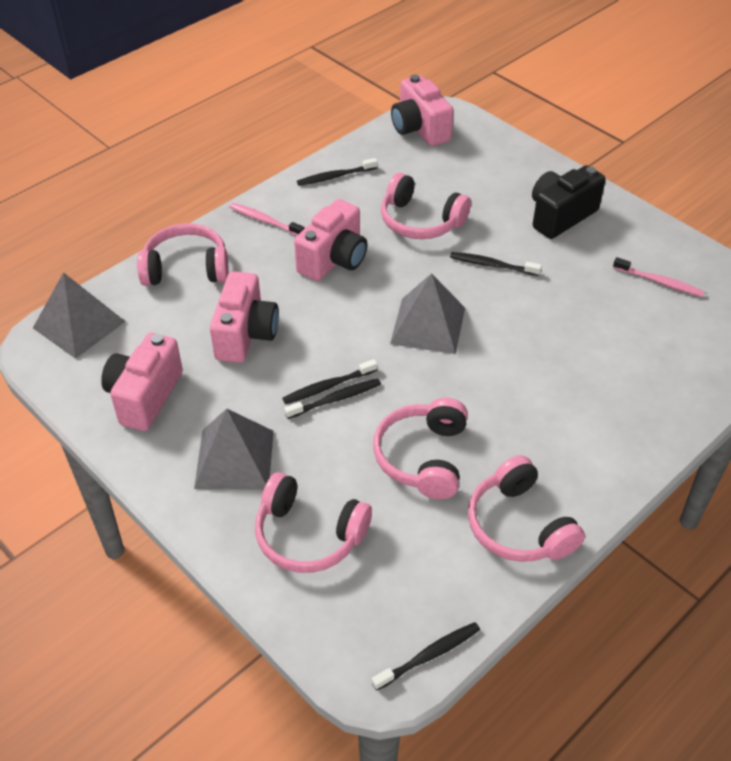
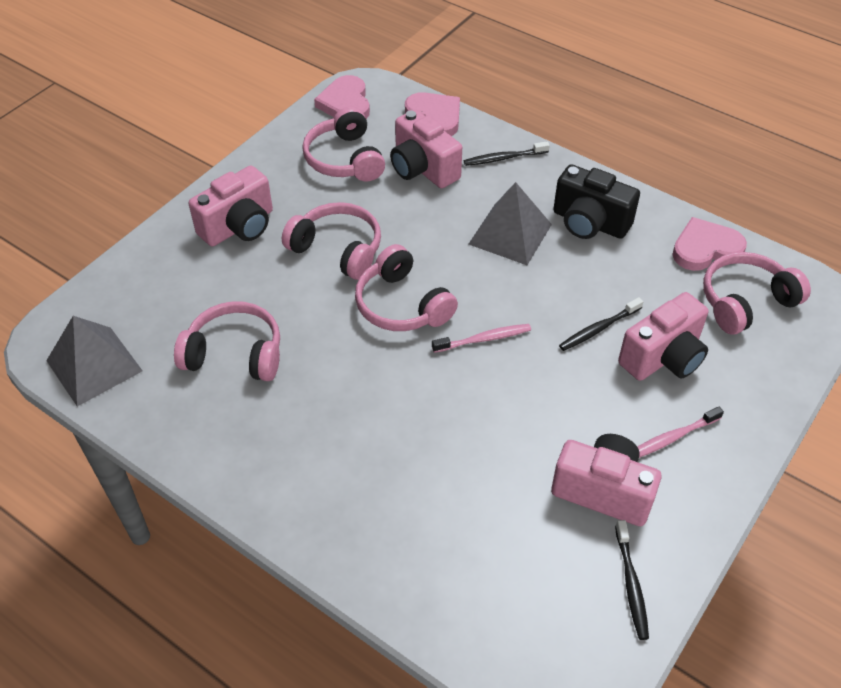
black toothbrush: 5 -> 3
grey pyramid: 3 -> 2
pink heart: 0 -> 3

